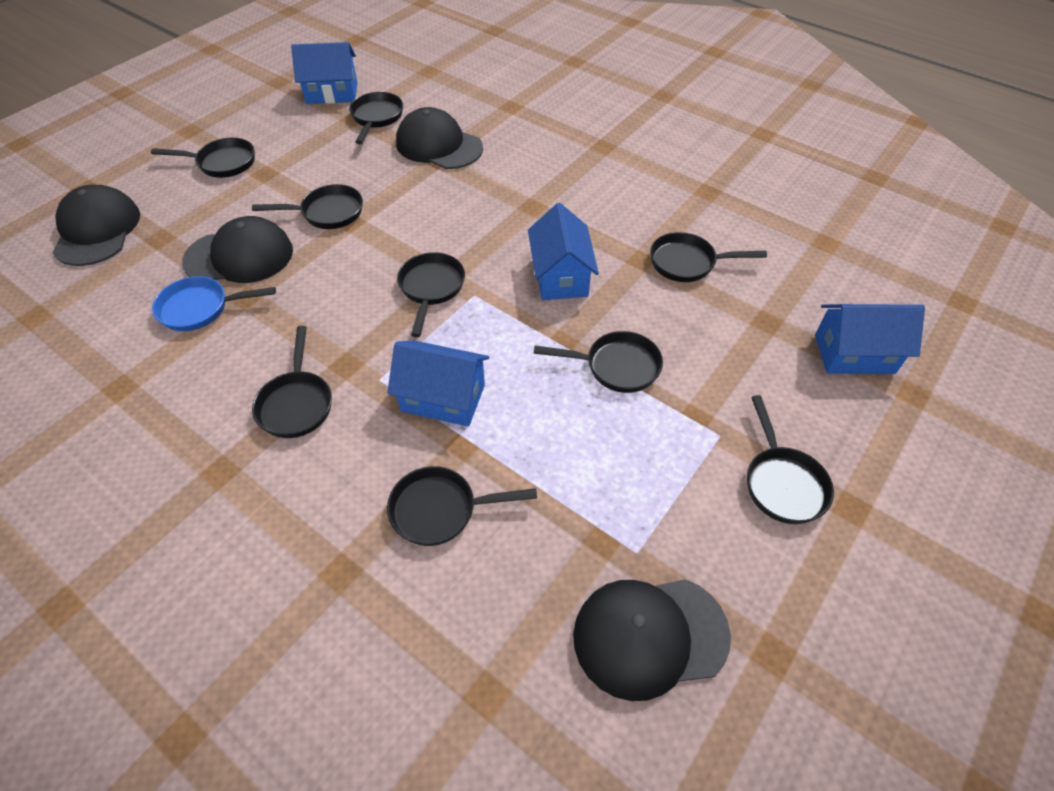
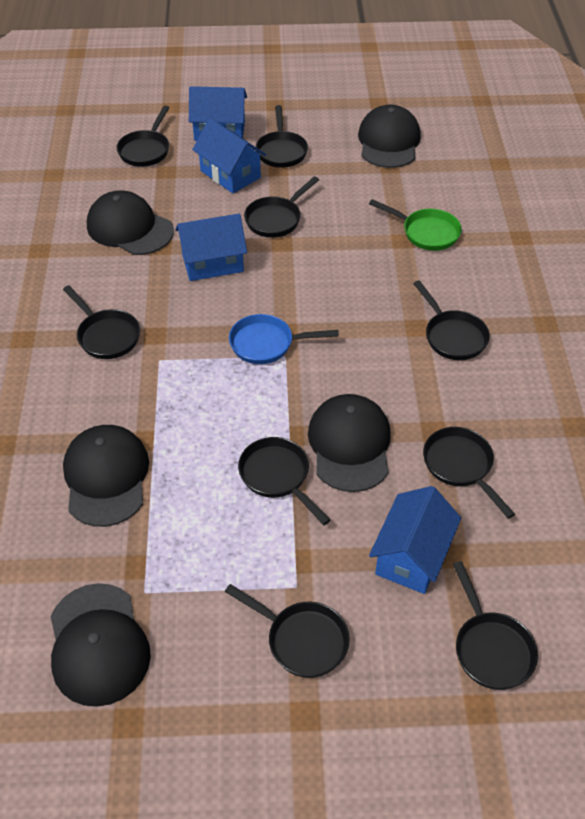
black cap: 4 -> 5
green pan: 0 -> 1

